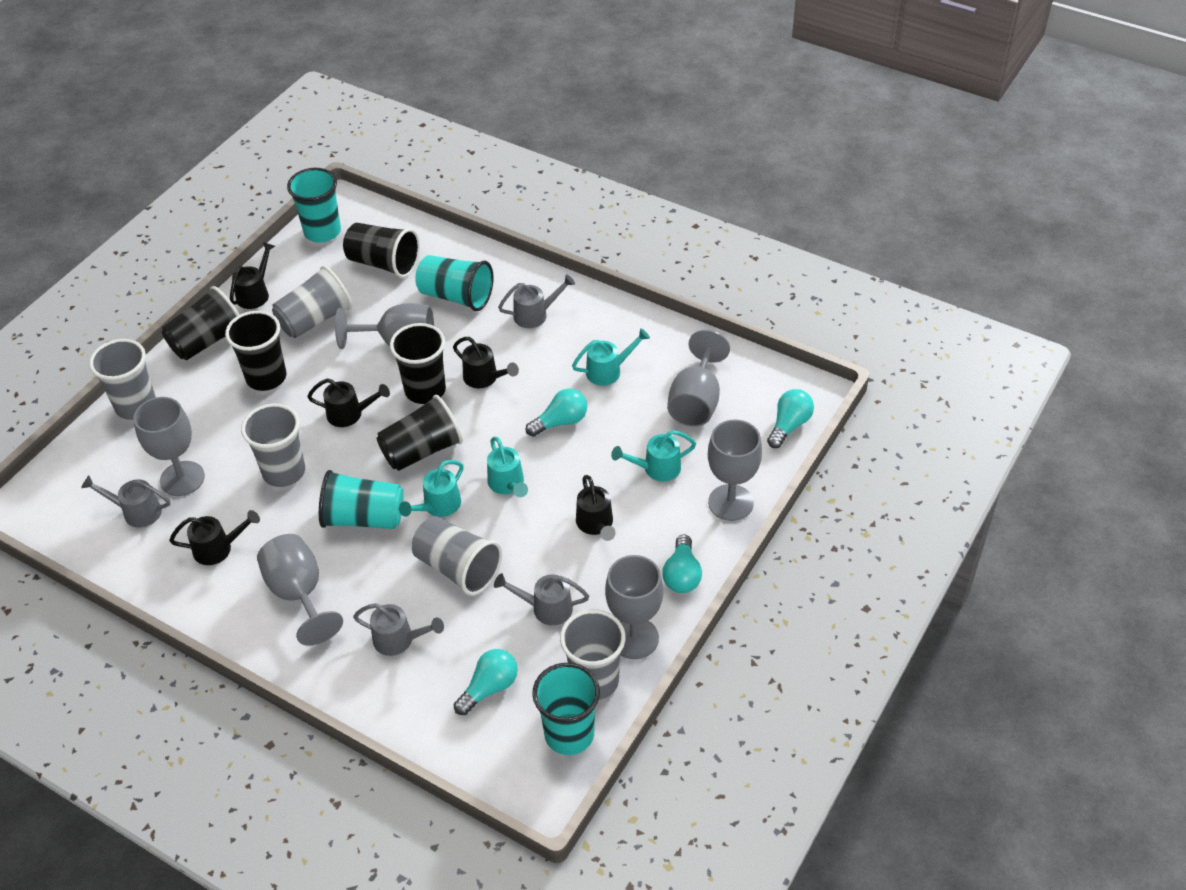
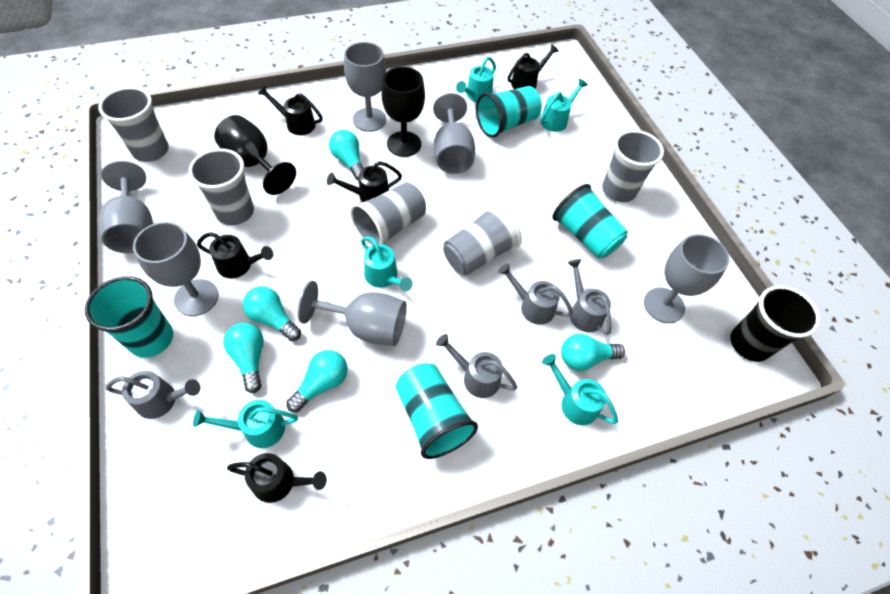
black cup: 5 -> 1
black goblet: 0 -> 2
turquoise light bulb: 4 -> 5
turquoise watering can: 4 -> 5

